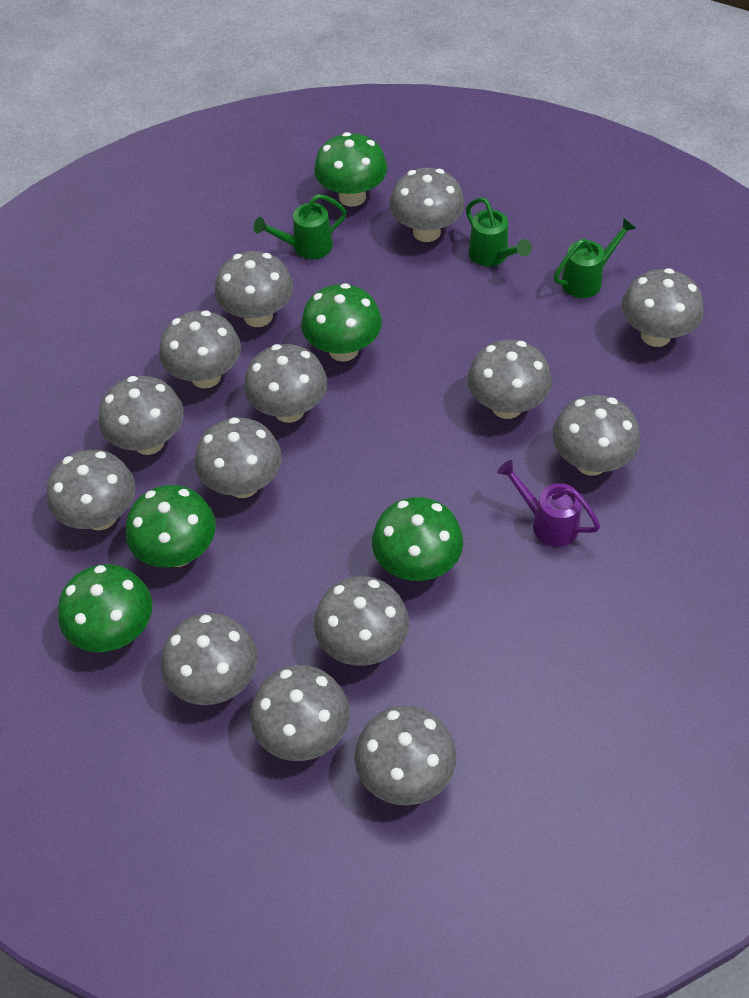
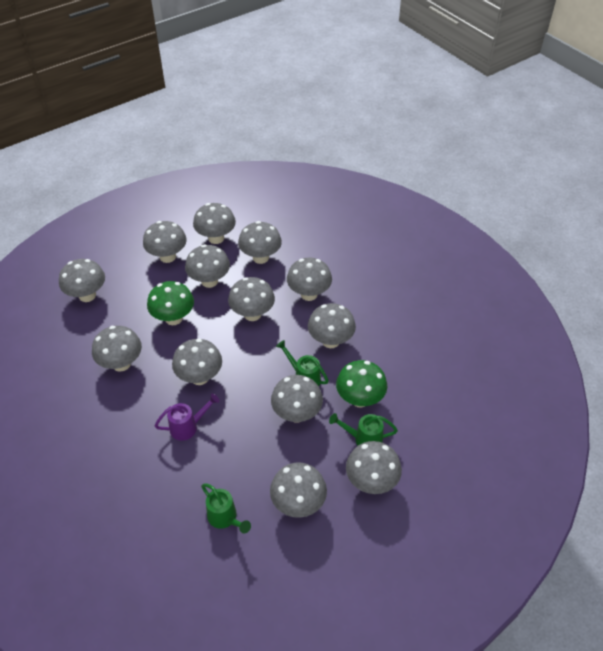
green mushroom: 5 -> 2
grey mushroom: 14 -> 13

